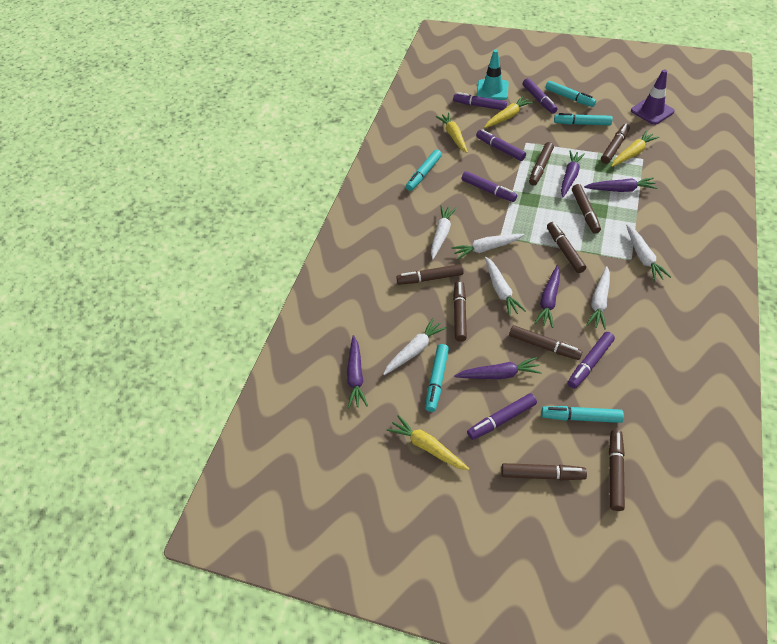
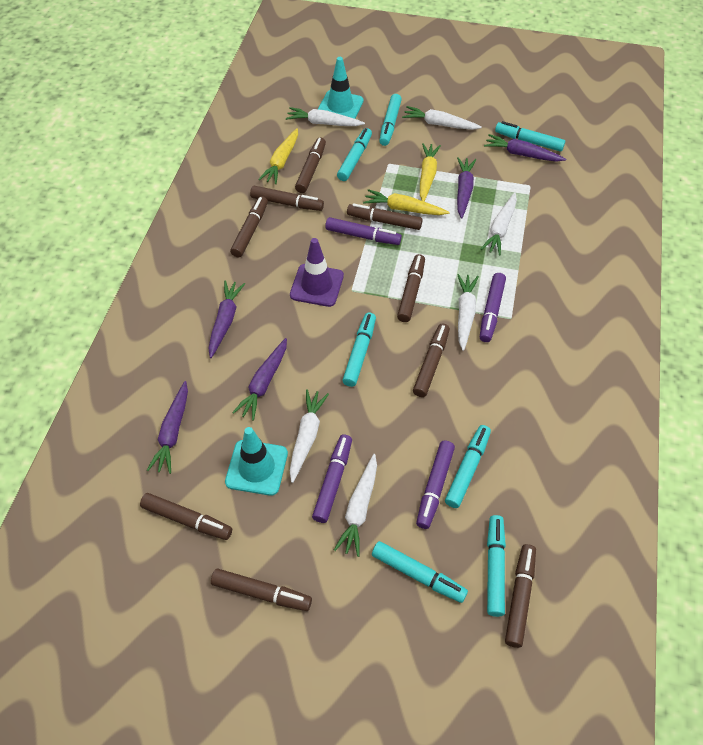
purple marker: 6 -> 4
turquoise marker: 5 -> 7
turquoise traffic cone: 1 -> 2
yellow carrot: 4 -> 3

